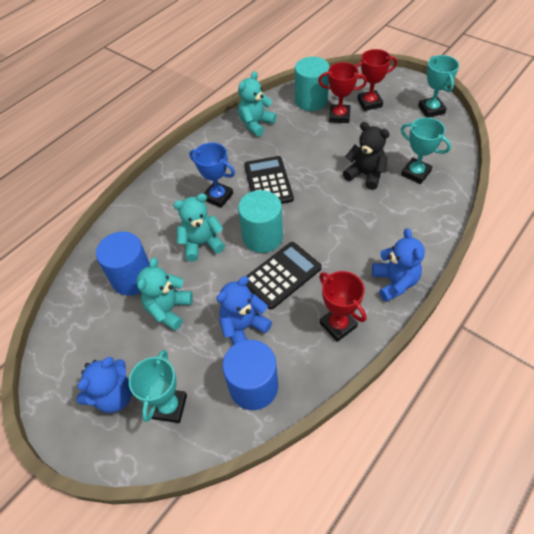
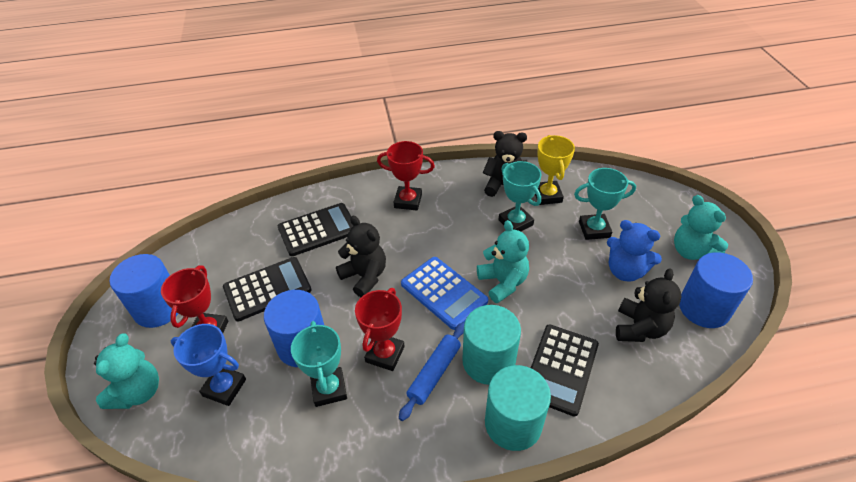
black calculator: 2 -> 3
black teddy bear: 1 -> 3
blue calculator: 0 -> 1
blue cylinder: 2 -> 3
blue rolling pin: 0 -> 1
blue teddy bear: 3 -> 1
yellow trophy: 0 -> 1

